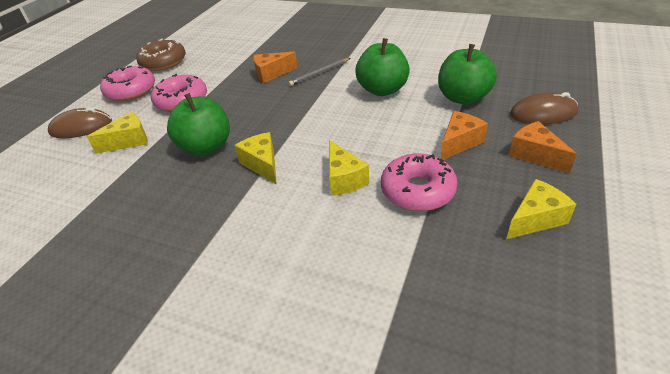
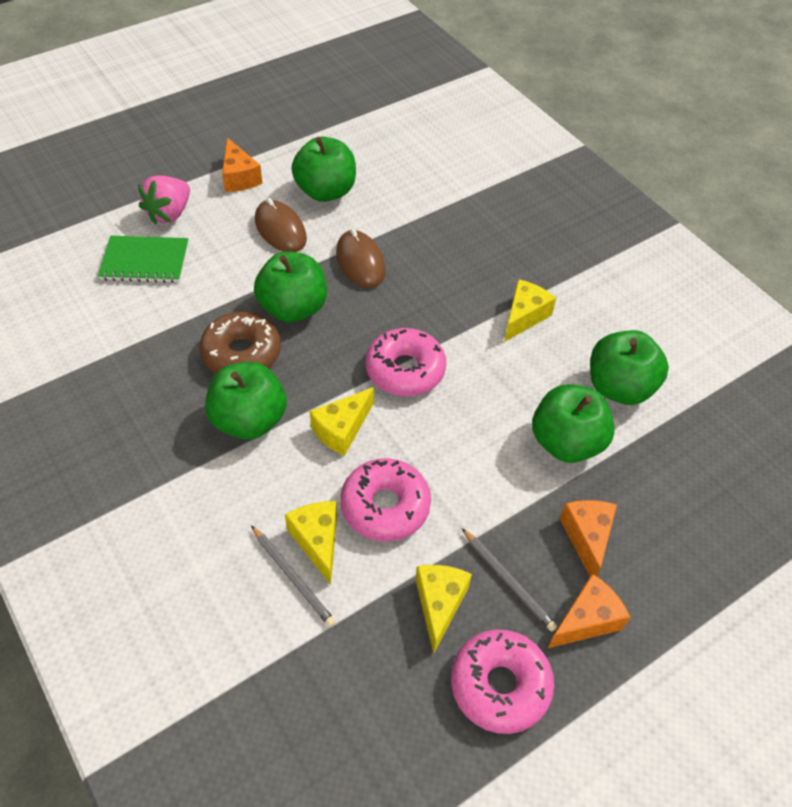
green apple: 3 -> 5
green notebook: 0 -> 1
grey pencil: 1 -> 2
pink strawberry: 0 -> 1

